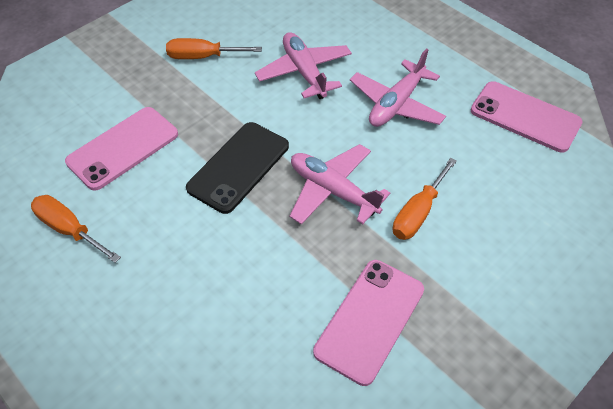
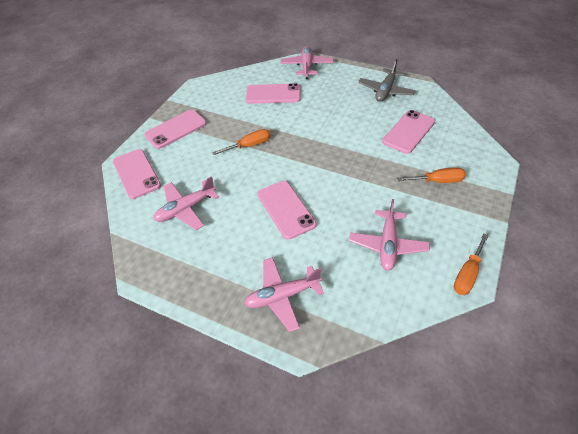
black phone: 1 -> 0
grey plane: 0 -> 1
pink phone: 3 -> 5
pink plane: 3 -> 4

